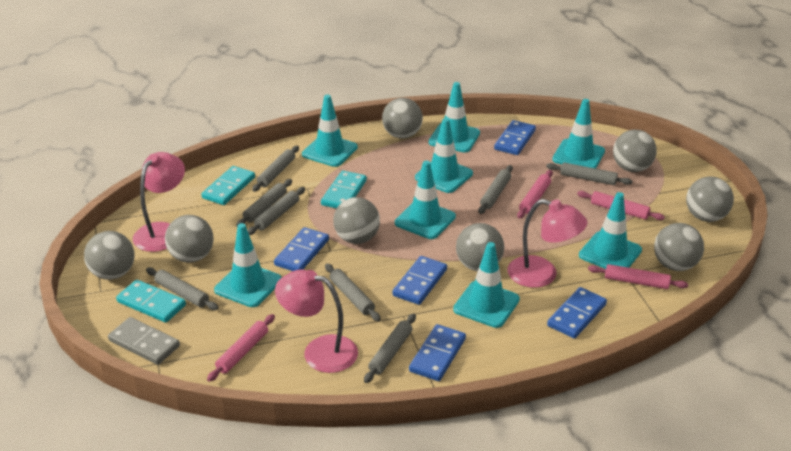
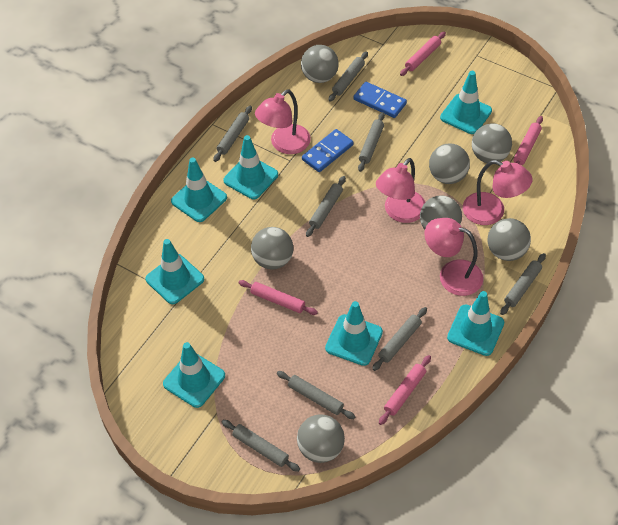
blue domino: 5 -> 2
grey ball: 8 -> 7
grey domino: 1 -> 0
pink lamp: 3 -> 4
turquoise domino: 3 -> 0
turquoise traffic cone: 8 -> 7

